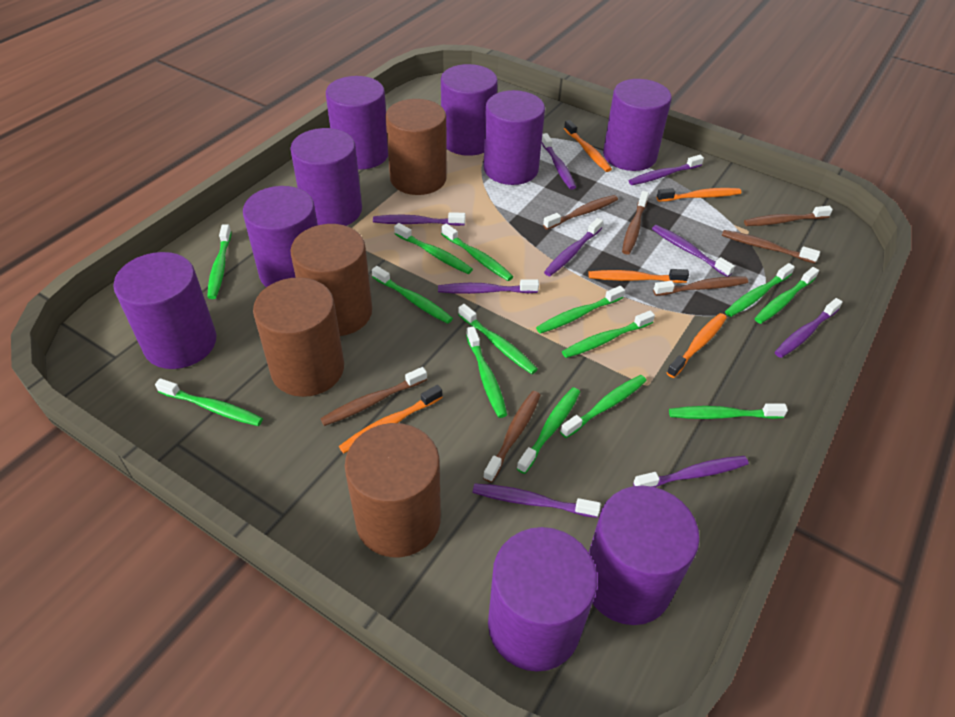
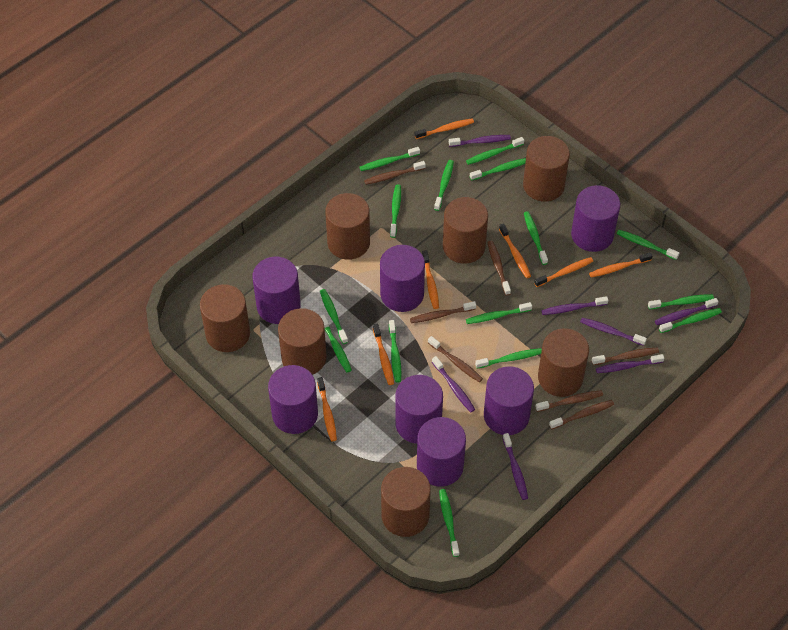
brown cylinder: 4 -> 7
green toothbrush: 14 -> 15
orange toothbrush: 5 -> 7
purple cylinder: 9 -> 7
purple toothbrush: 9 -> 7

